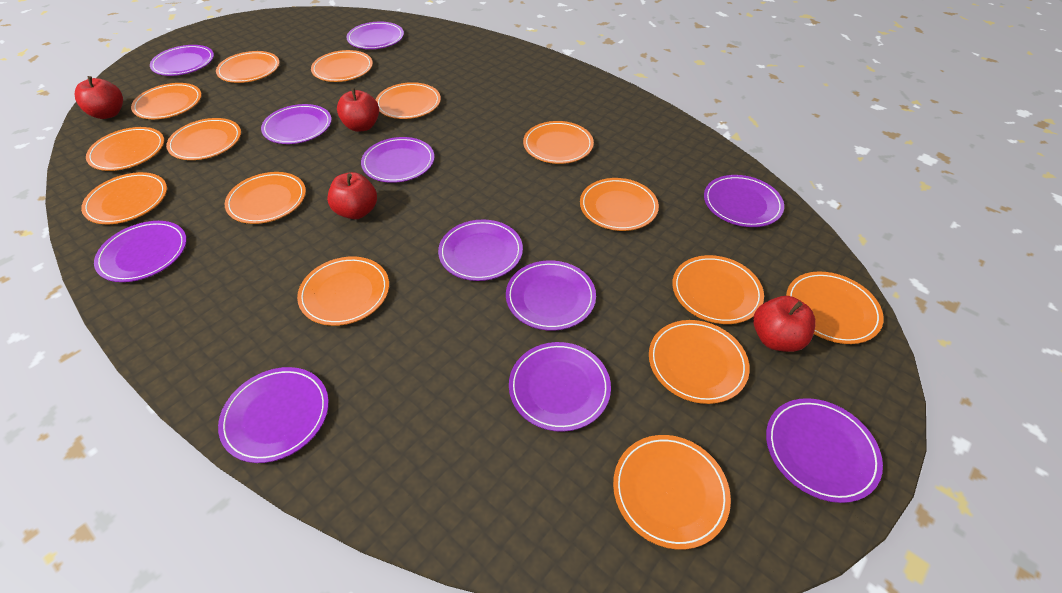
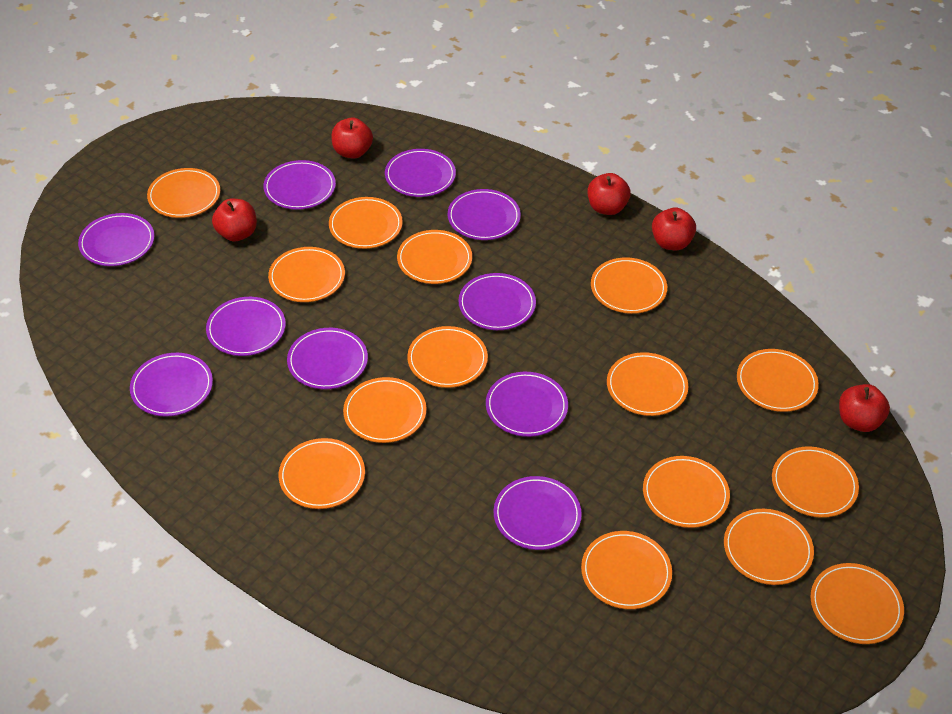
purple plate: 11 -> 10
red apple: 4 -> 5

